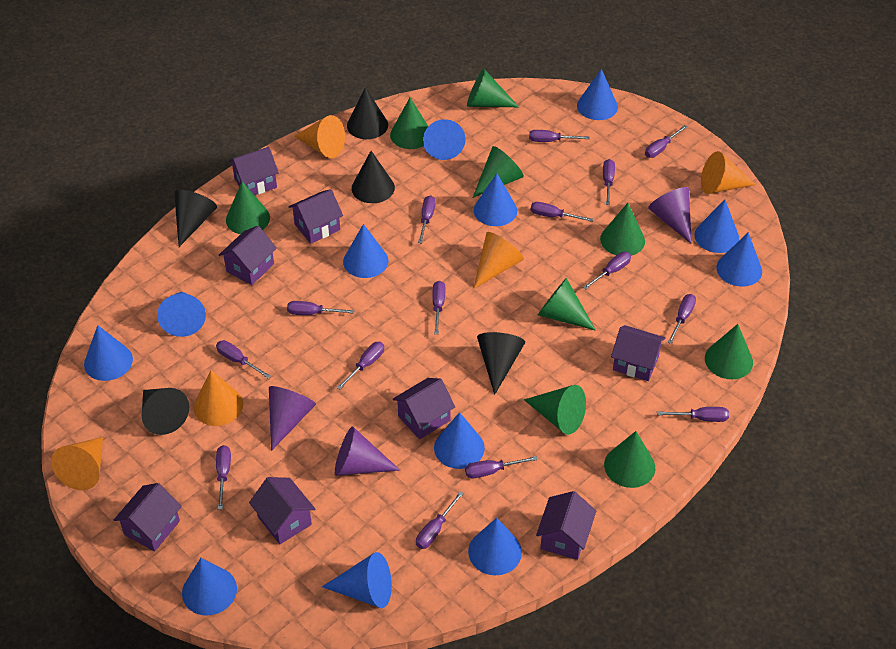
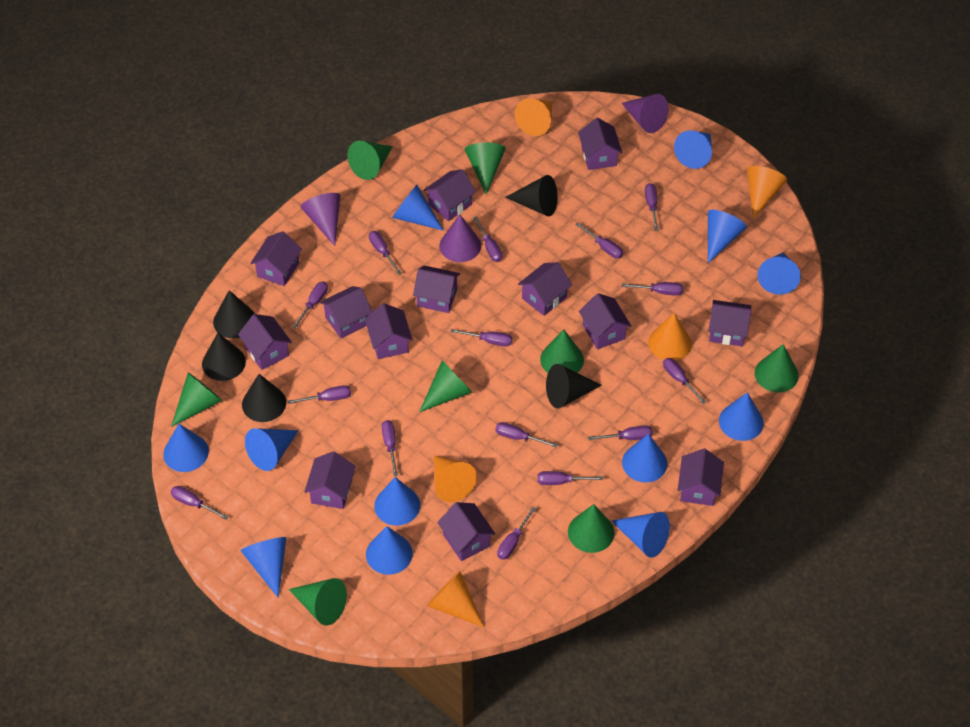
green cone: 9 -> 8
purple house: 8 -> 13

